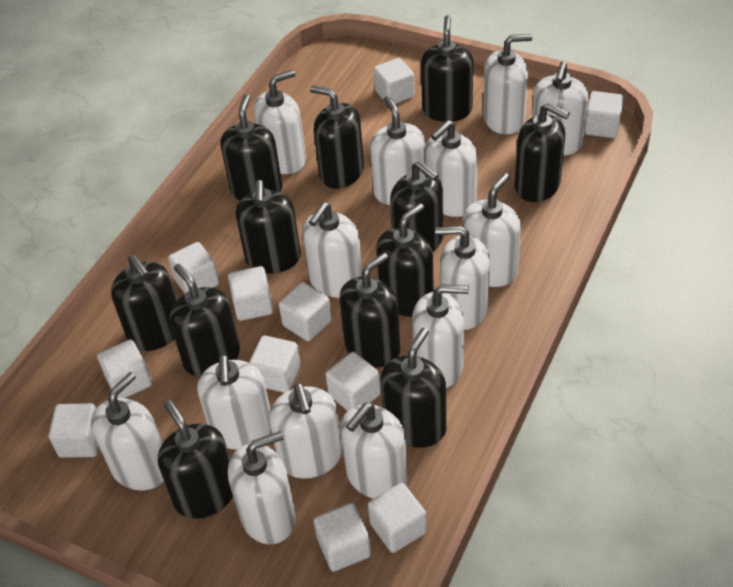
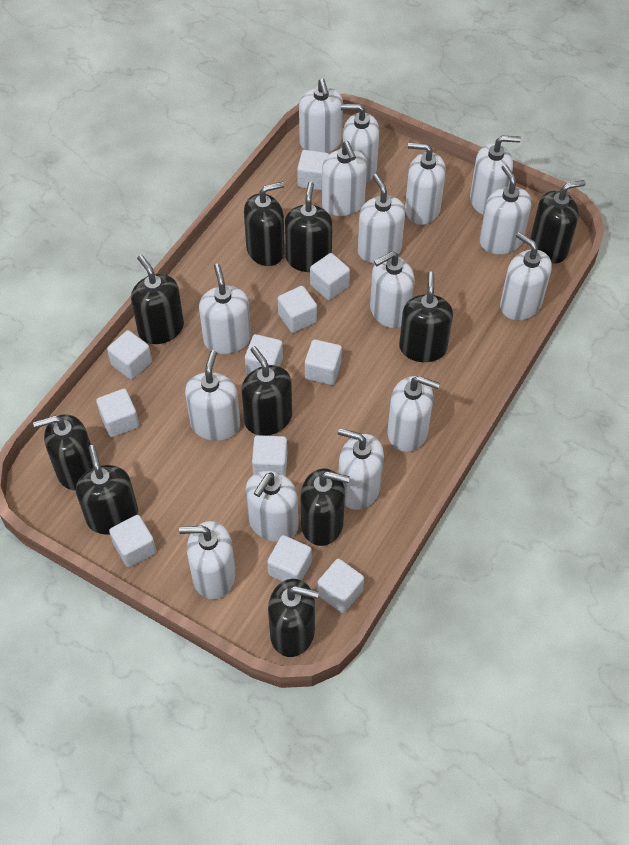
black soap dispenser: 12 -> 10
white soap dispenser: 14 -> 15

